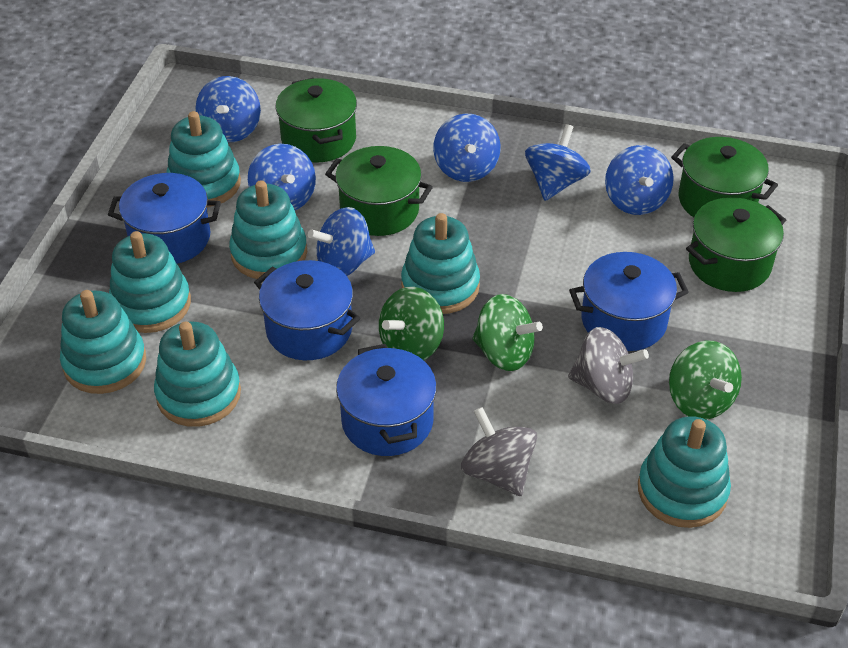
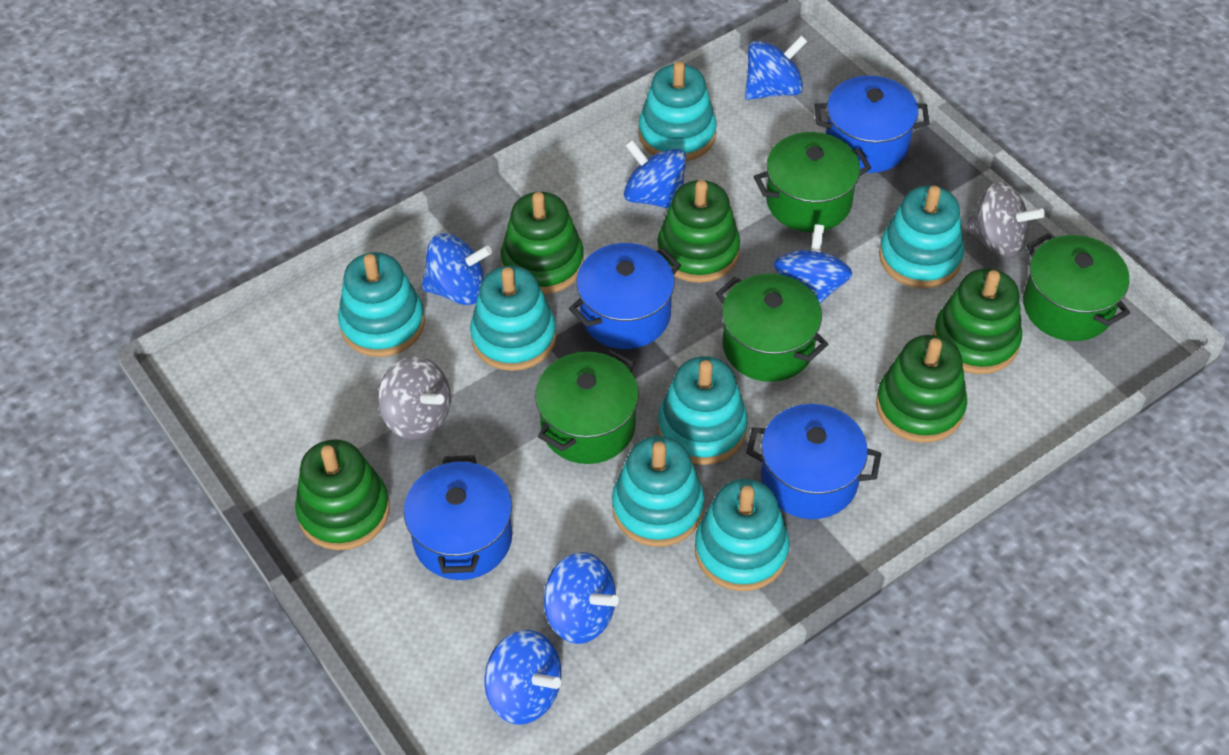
green spinning top: 3 -> 0
green stacking toy: 0 -> 5

